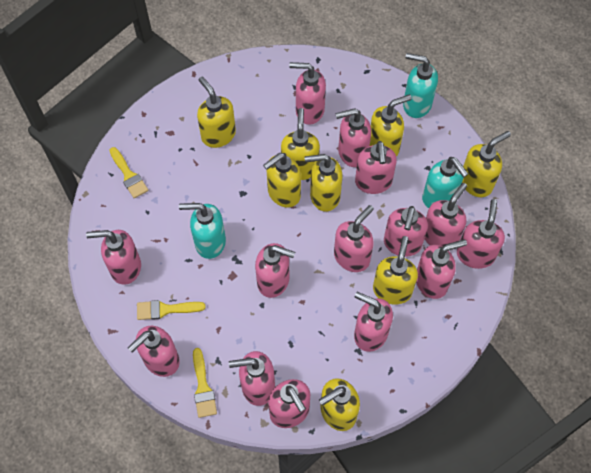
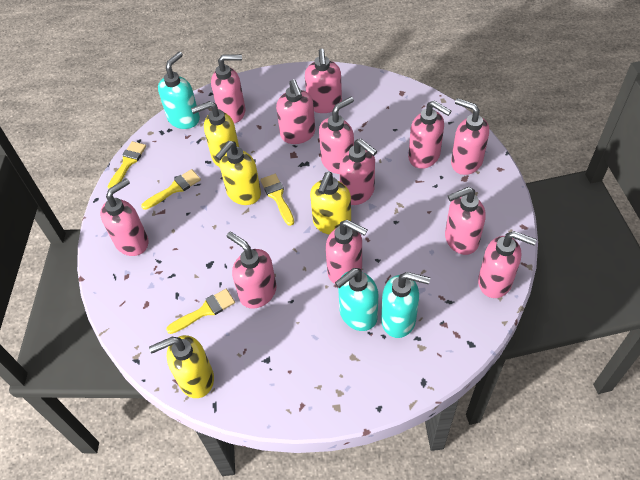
pink soap dispenser: 14 -> 12
yellow brush: 3 -> 4
yellow soap dispenser: 8 -> 4

